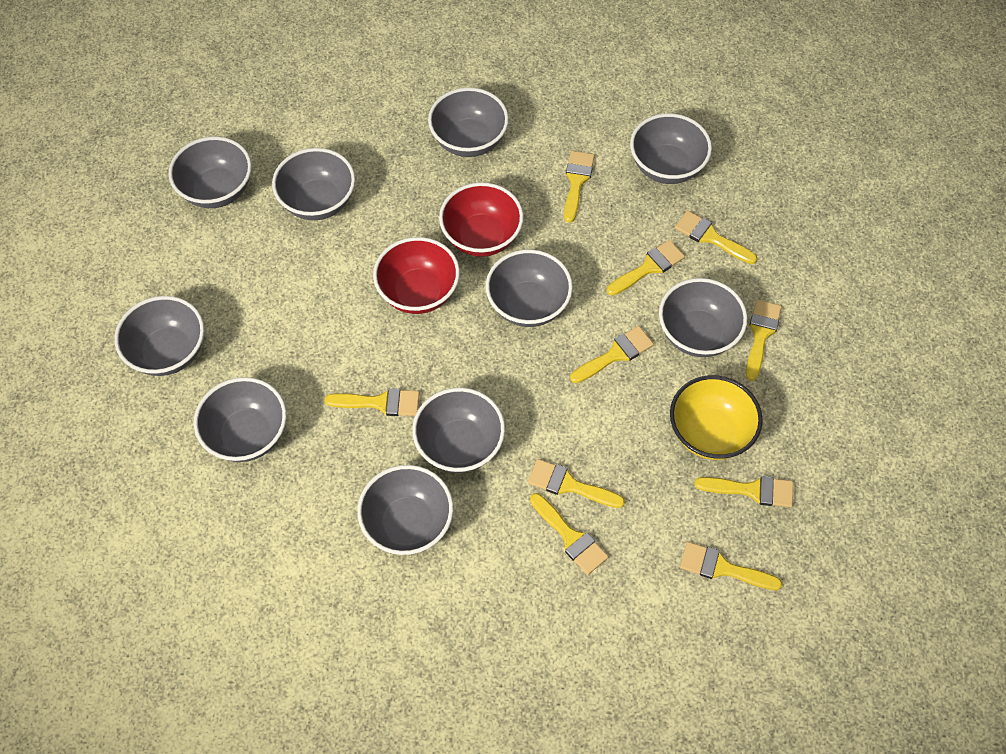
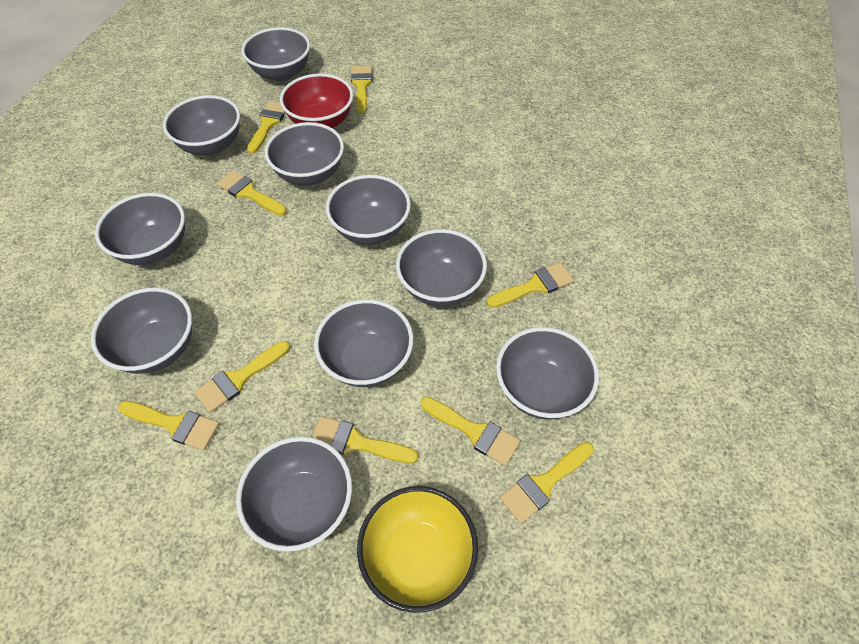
red bowl: 2 -> 1
yellow brush: 10 -> 9

